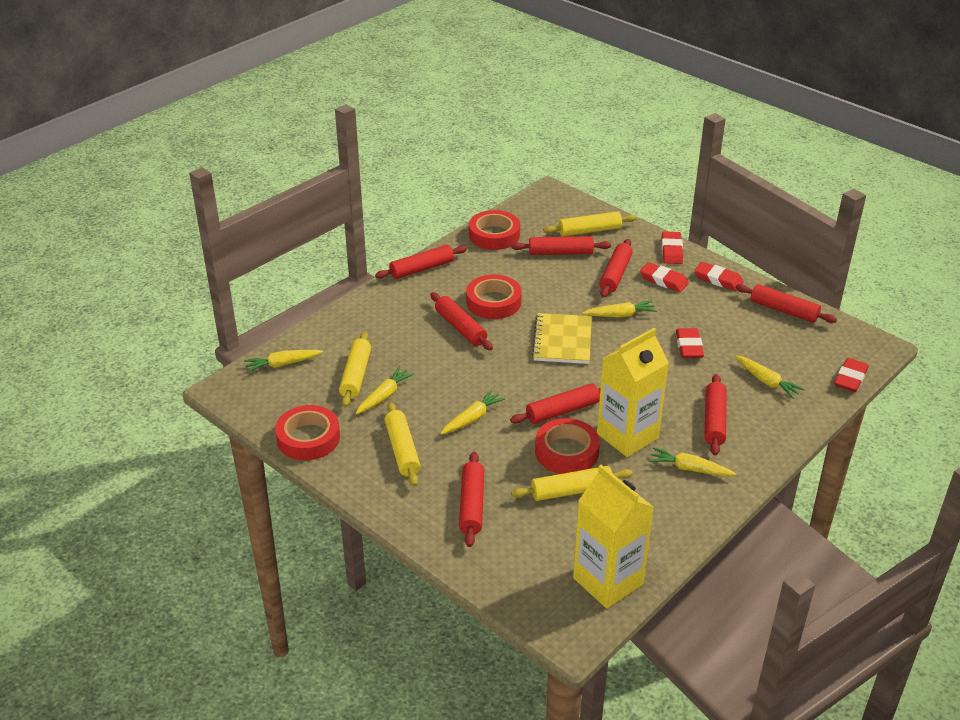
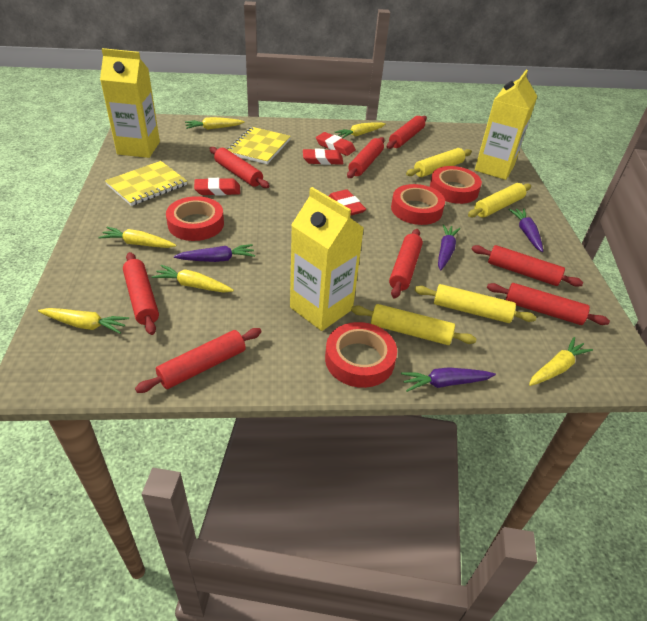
purple carrot: 0 -> 4
red eraser: 5 -> 4
yellow carton: 2 -> 3
yellow notebook: 1 -> 2

